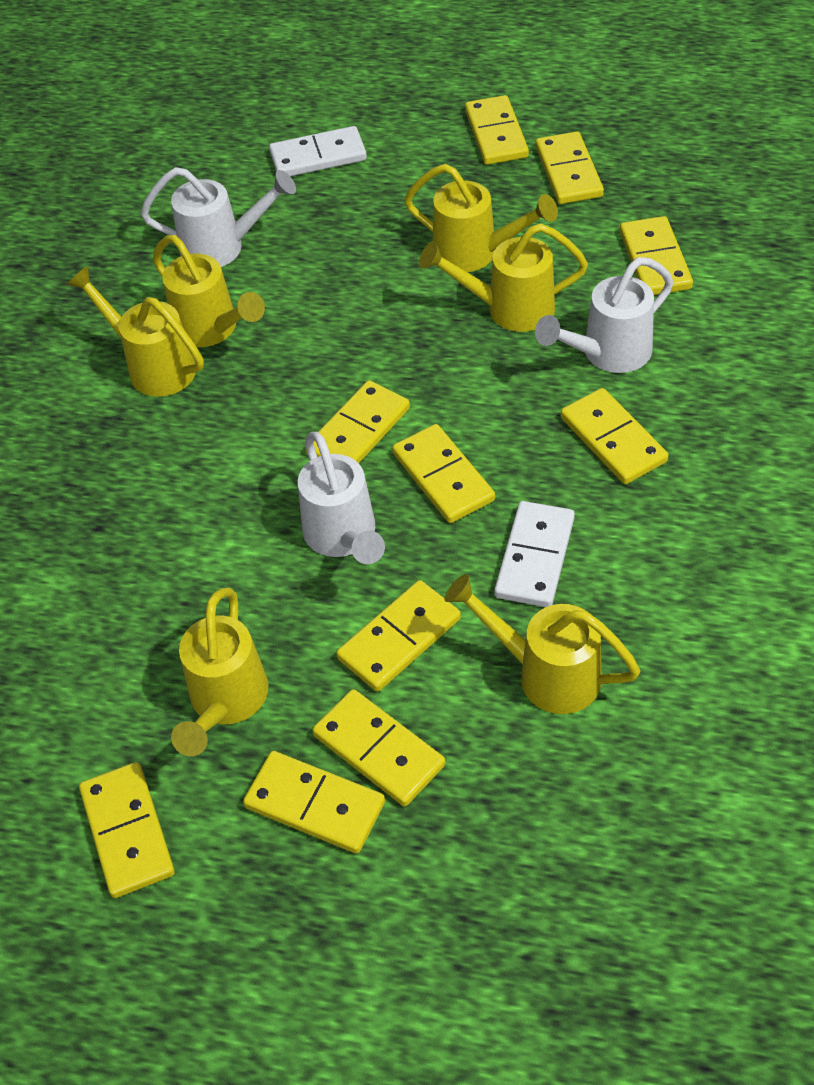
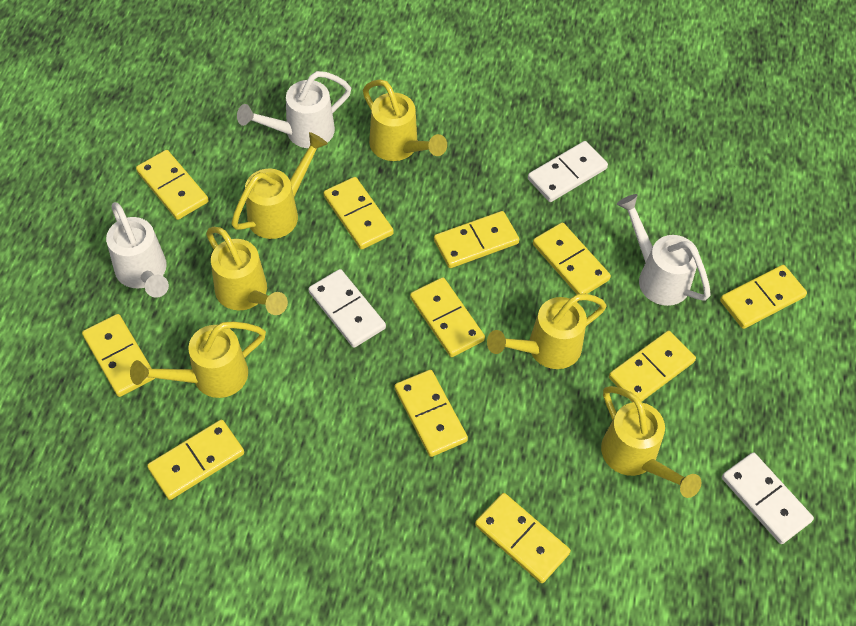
white domino: 2 -> 3
yellow domino: 10 -> 11

